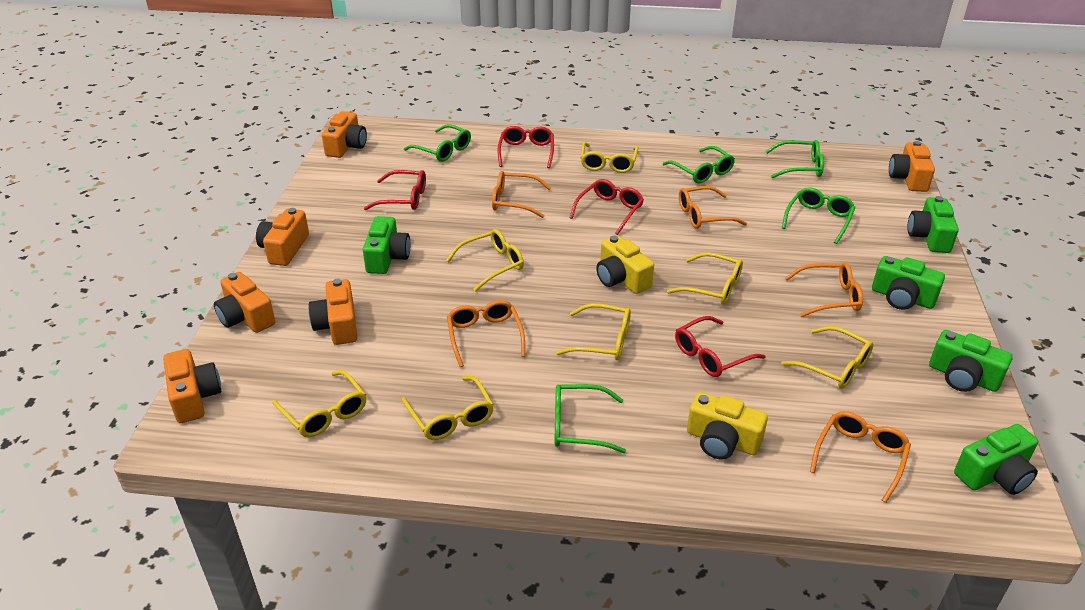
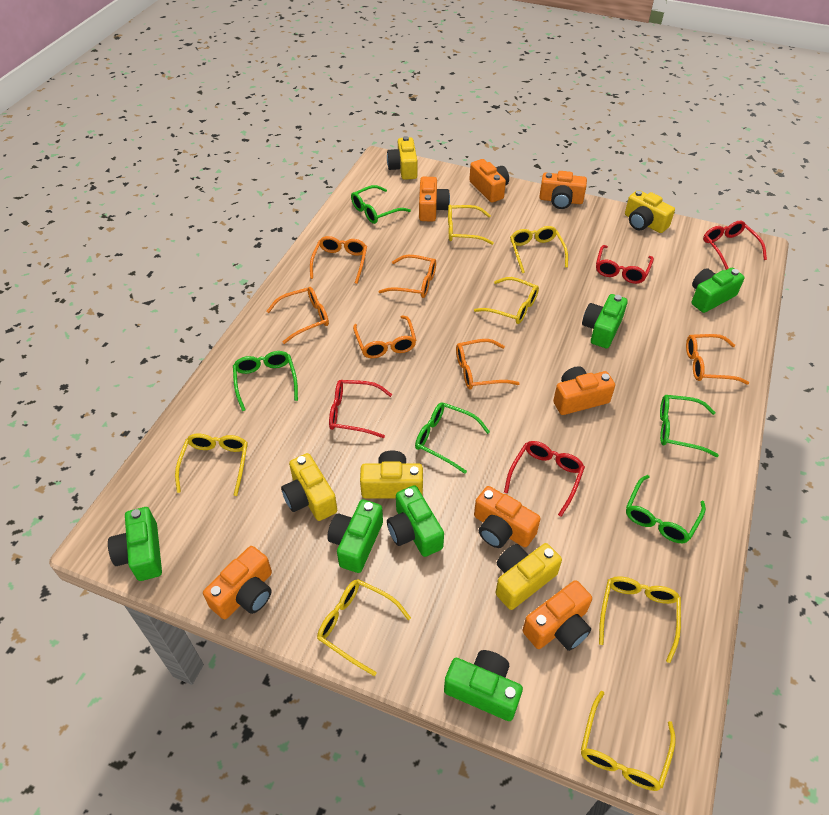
green camera: 5 -> 6
orange camera: 6 -> 7
orange glasses: 5 -> 6
yellow camera: 2 -> 5

